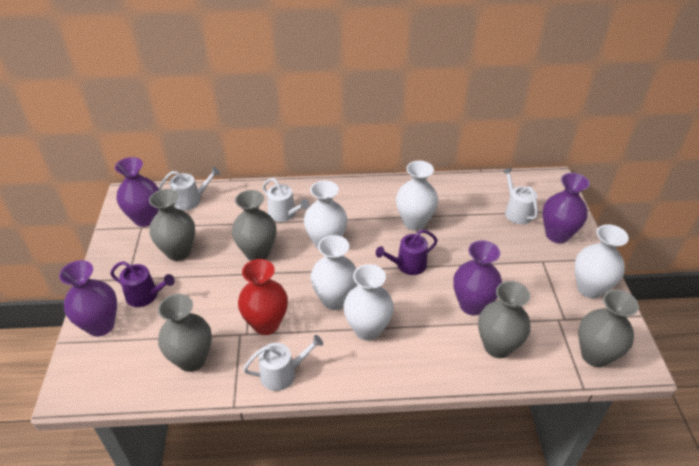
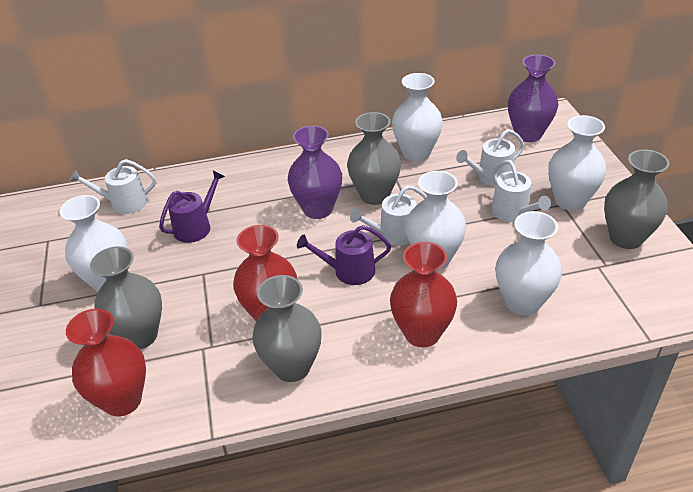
grey vase: 5 -> 4
purple vase: 4 -> 2
red vase: 1 -> 3

